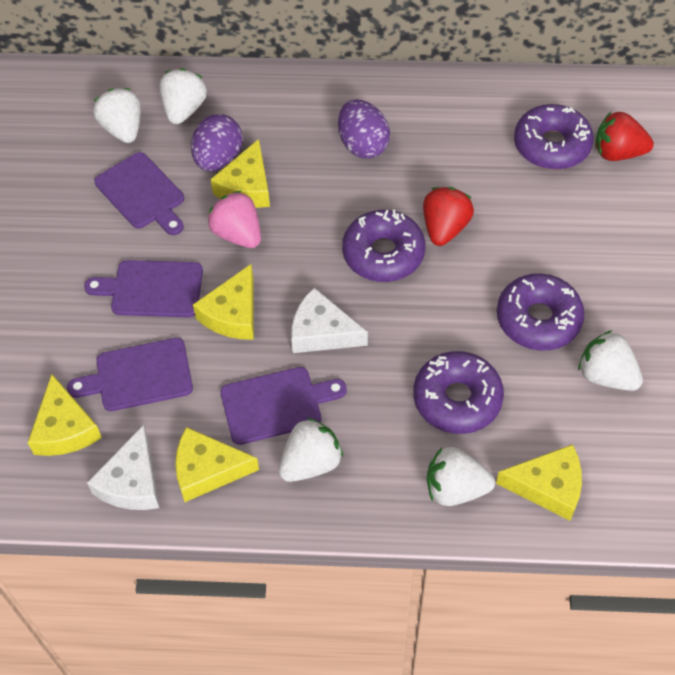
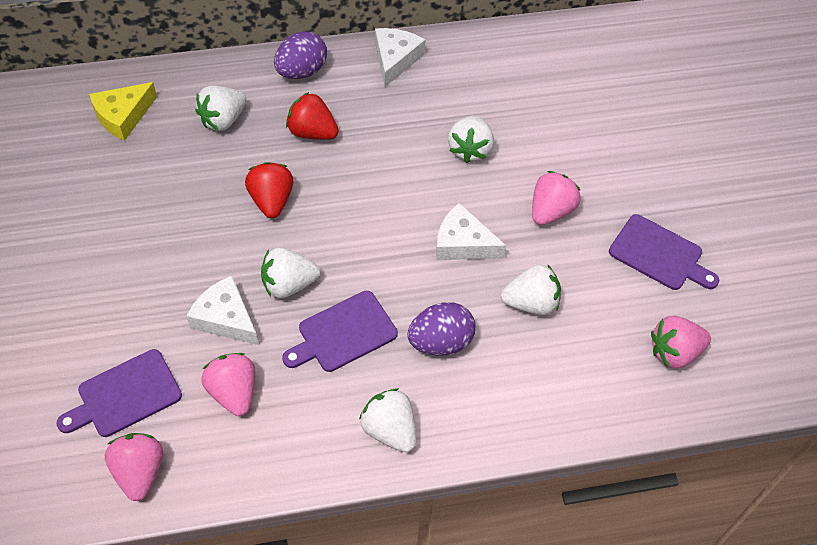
pink strawberry: 1 -> 4
purple cutting board: 4 -> 3
purple donut: 4 -> 0
white cheese: 2 -> 3
yellow cheese: 5 -> 1

